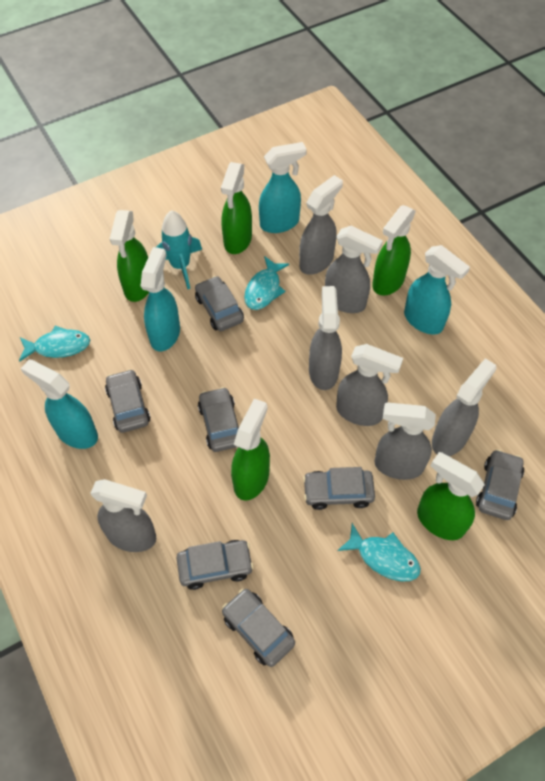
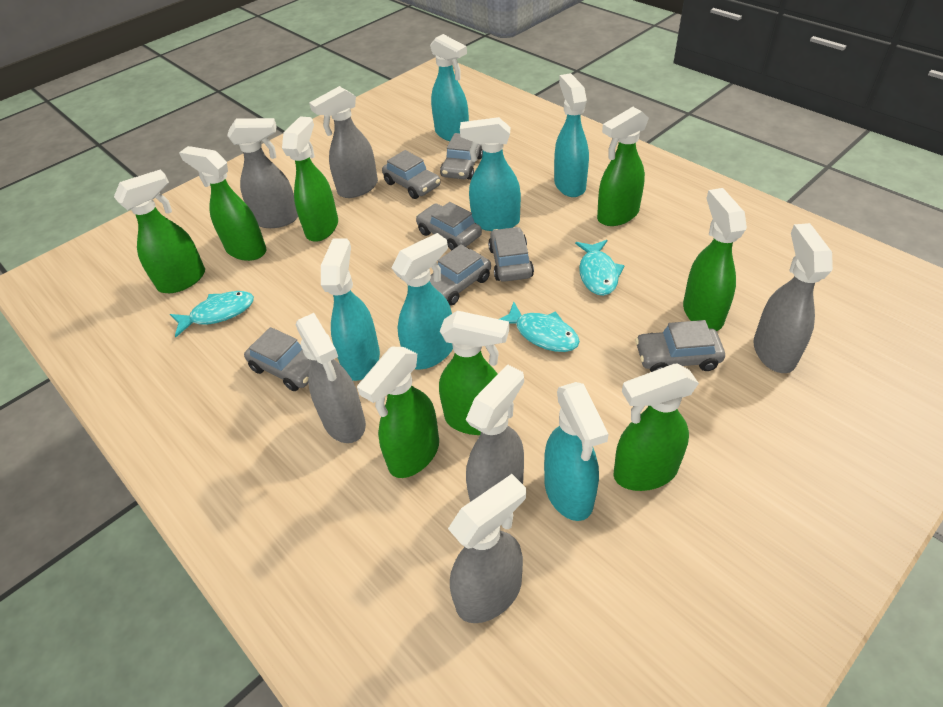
green spray bottle: 5 -> 8
grey spray bottle: 7 -> 6
turquoise rocket: 1 -> 0
turquoise spray bottle: 4 -> 6

